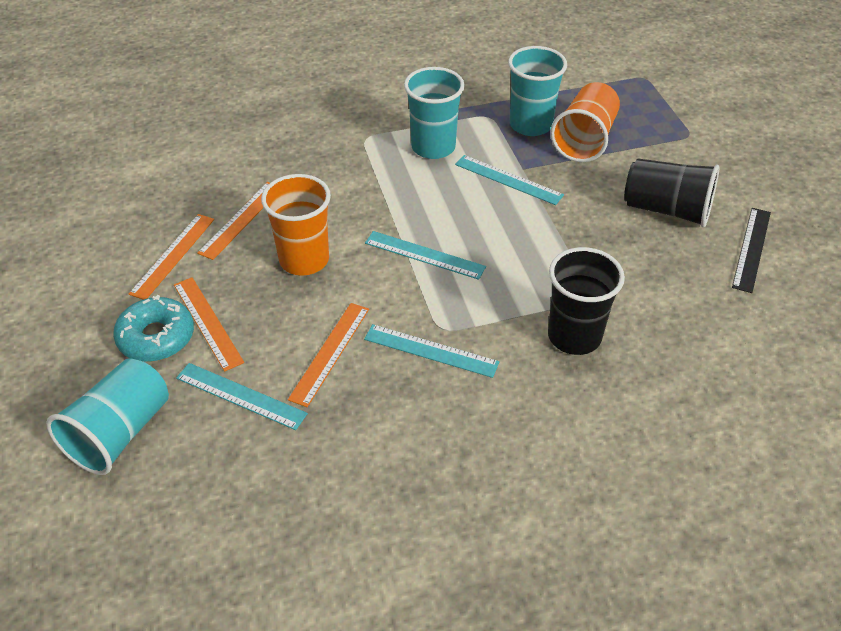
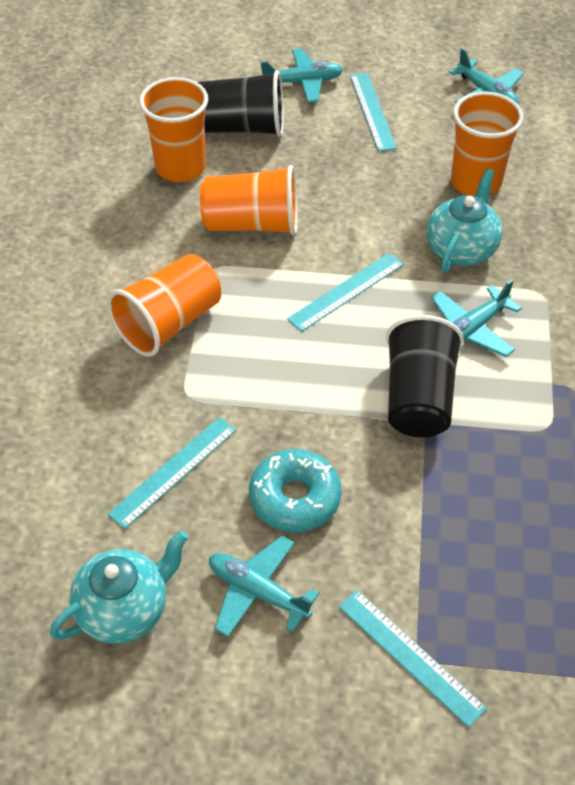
black ruler: 1 -> 0
orange cup: 2 -> 4
orange ruler: 4 -> 0
turquoise cup: 3 -> 0
turquoise plane: 0 -> 4
turquoise teapot: 0 -> 2

